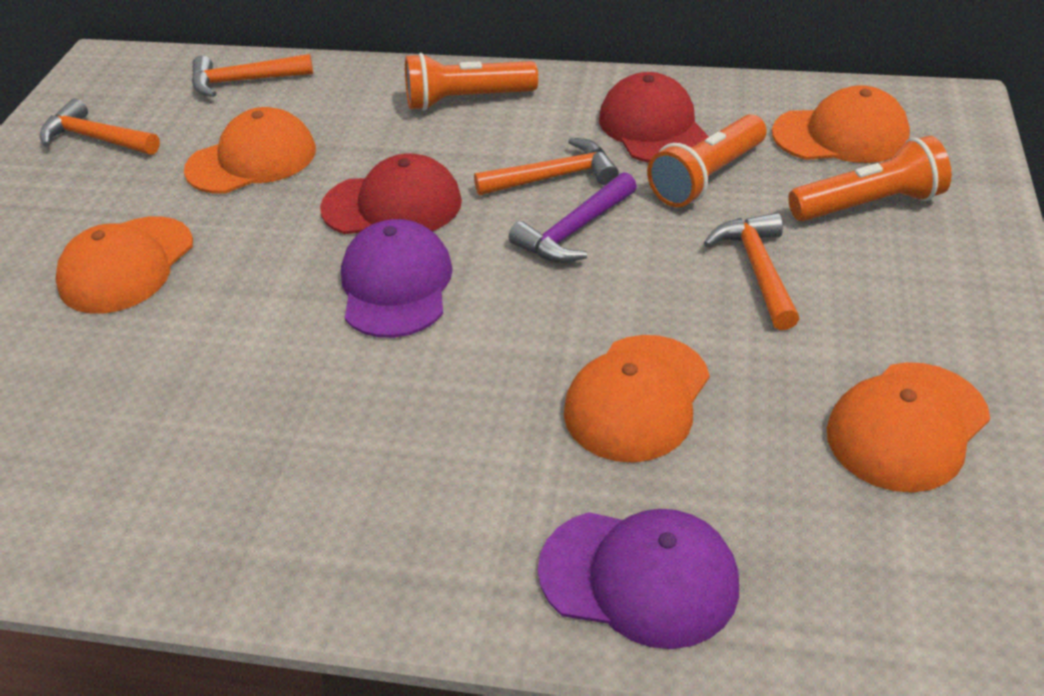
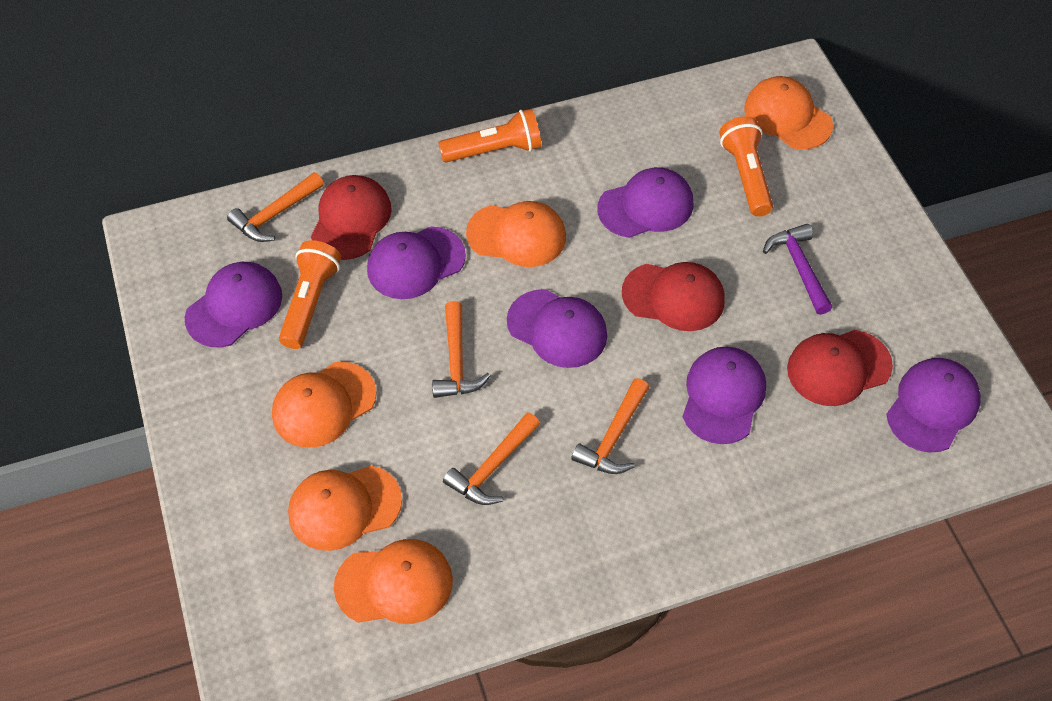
purple cap: 2 -> 6
red cap: 2 -> 3

